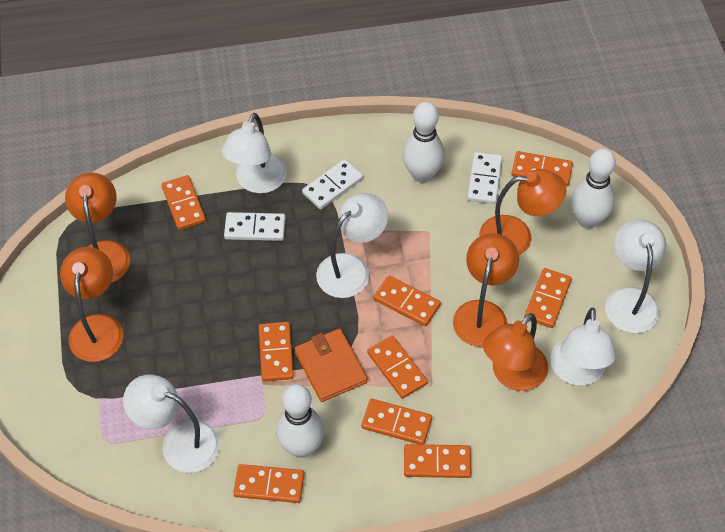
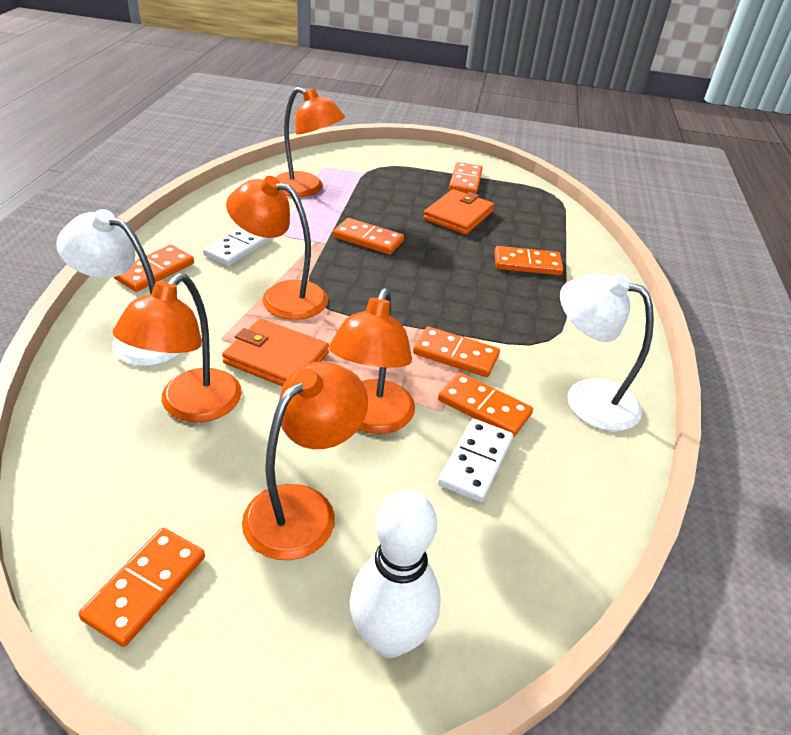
orange domino: 9 -> 7
orange wallet: 1 -> 2
white bowling pin: 3 -> 1
white domino: 3 -> 2
white lamp: 5 -> 2

